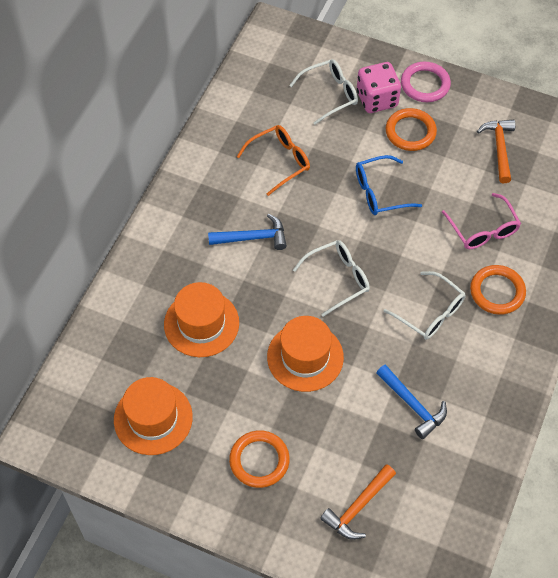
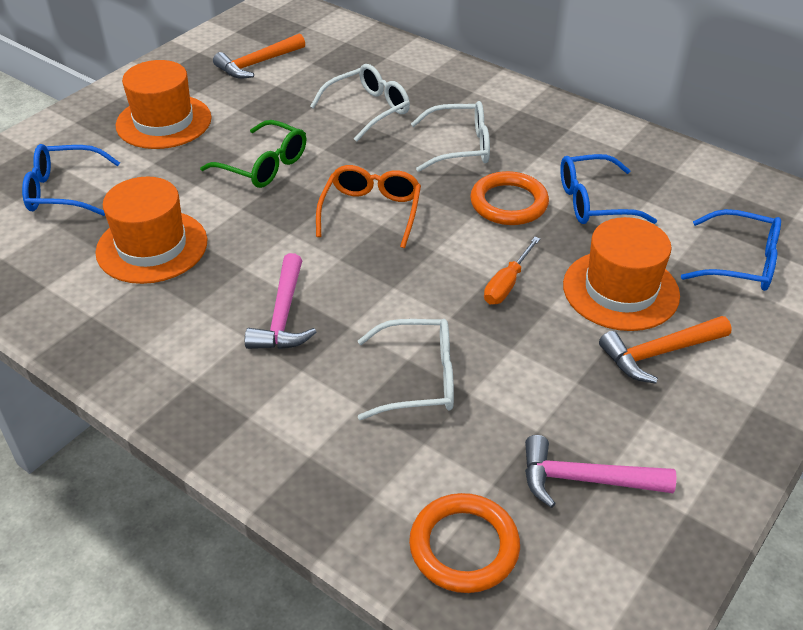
blue glasses: 1 -> 3
blue hammer: 2 -> 0
green glasses: 0 -> 1
orange ring: 3 -> 2
orange screwdriver: 0 -> 1
pink dice: 1 -> 0
pink glasses: 1 -> 0
pink hammer: 0 -> 2
pink ring: 1 -> 0

